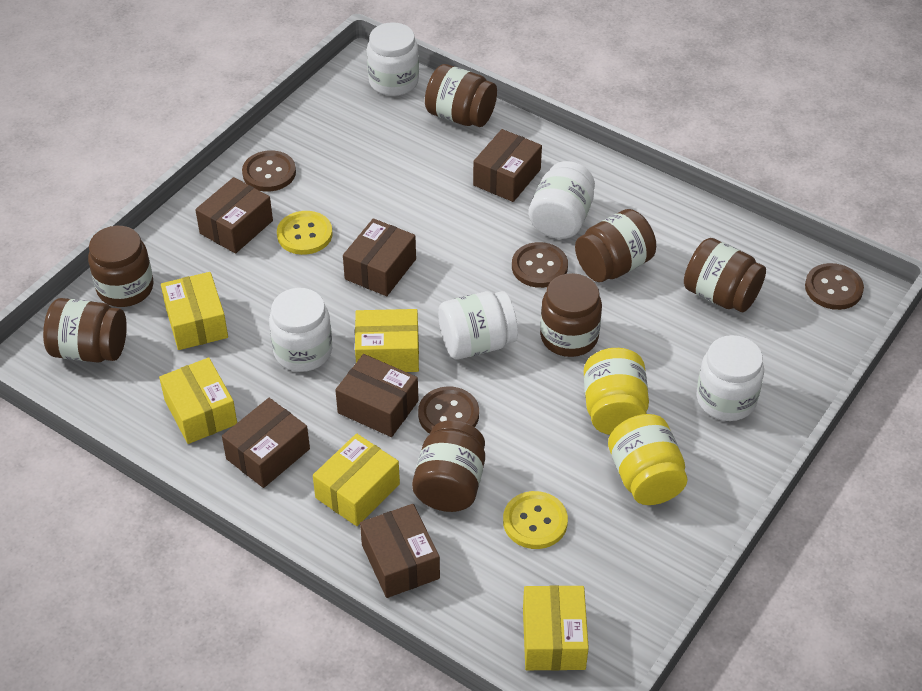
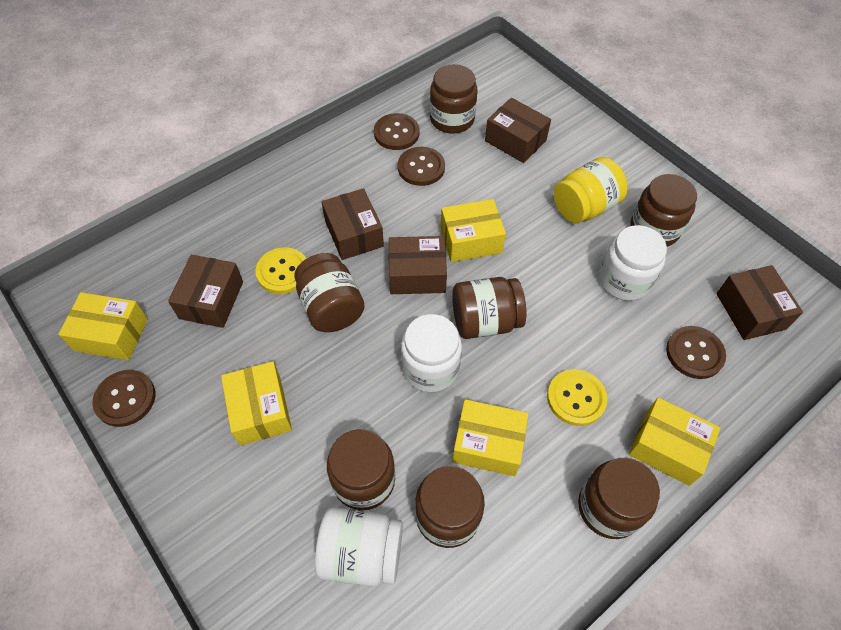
brown box: 6 -> 5
white jar: 5 -> 3
yellow jar: 2 -> 1

